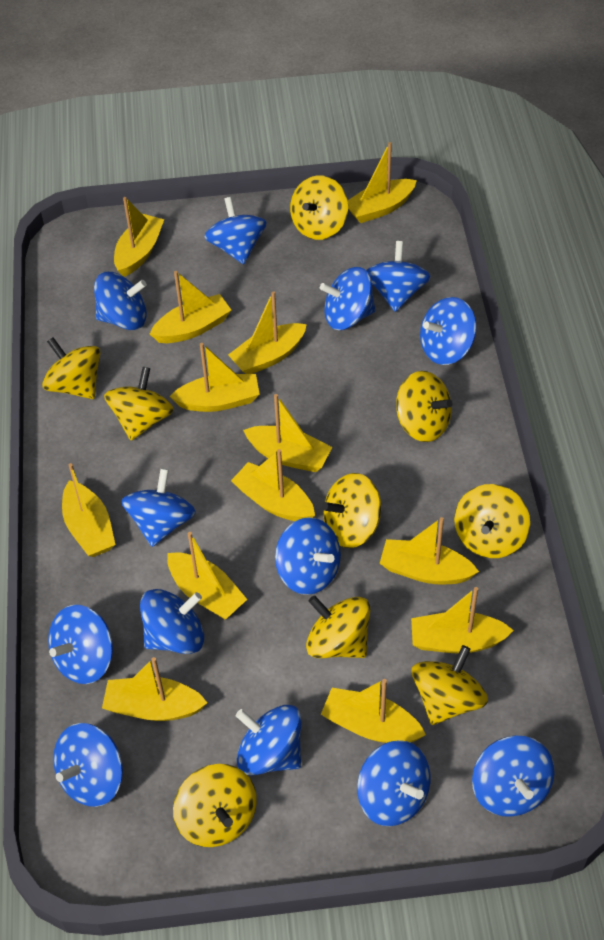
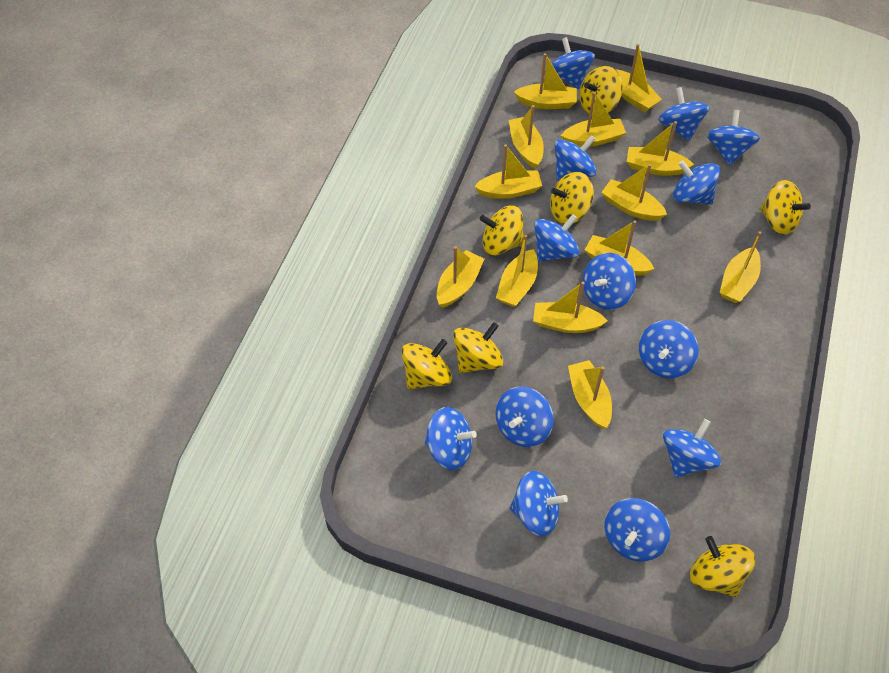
yellow spinning top: 9 -> 7

